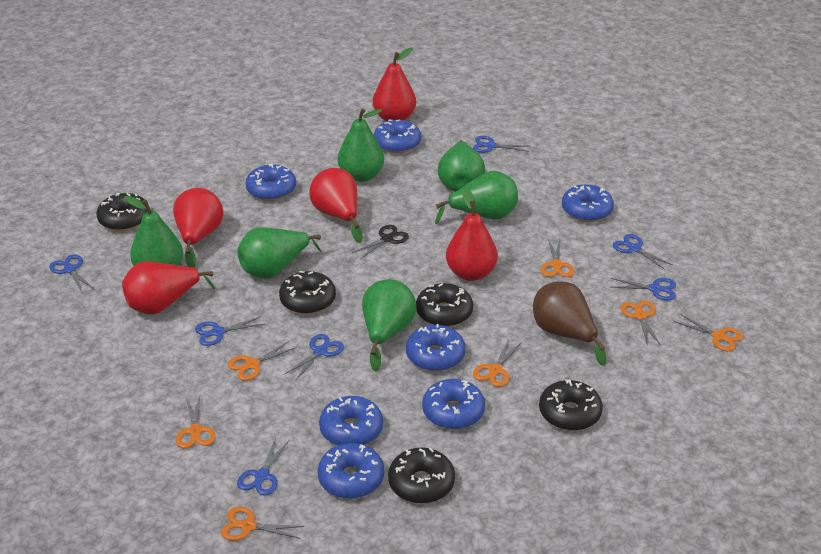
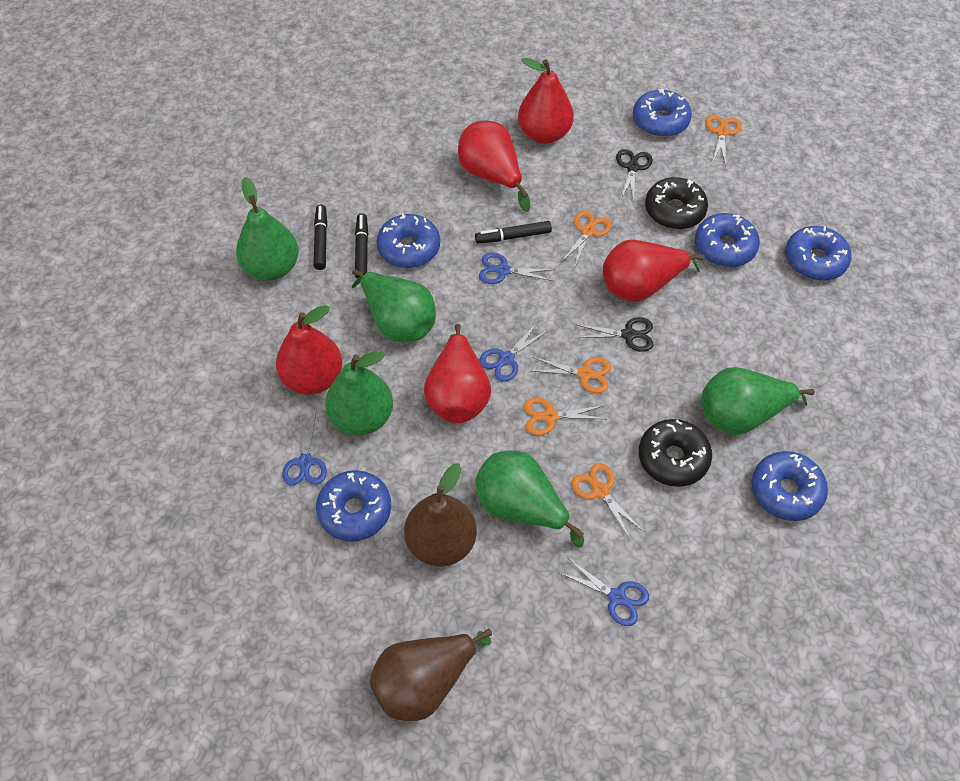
black donut: 5 -> 2
black marker: 0 -> 3
black scissors: 1 -> 2
blue donut: 7 -> 6
blue scissors: 7 -> 4
brown pear: 1 -> 2
green pear: 6 -> 5
orange scissors: 7 -> 5

